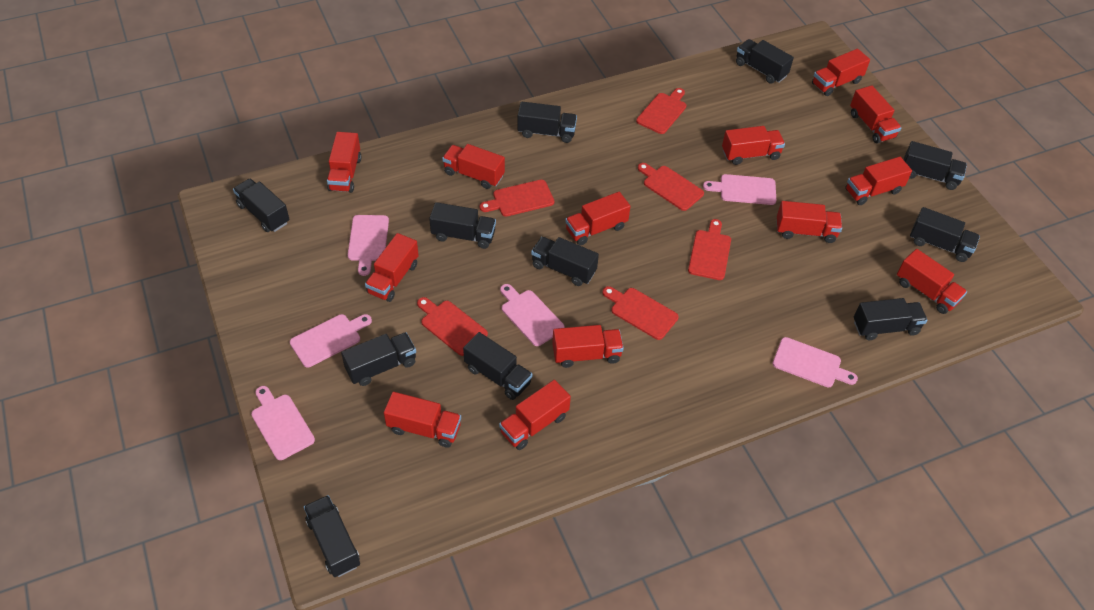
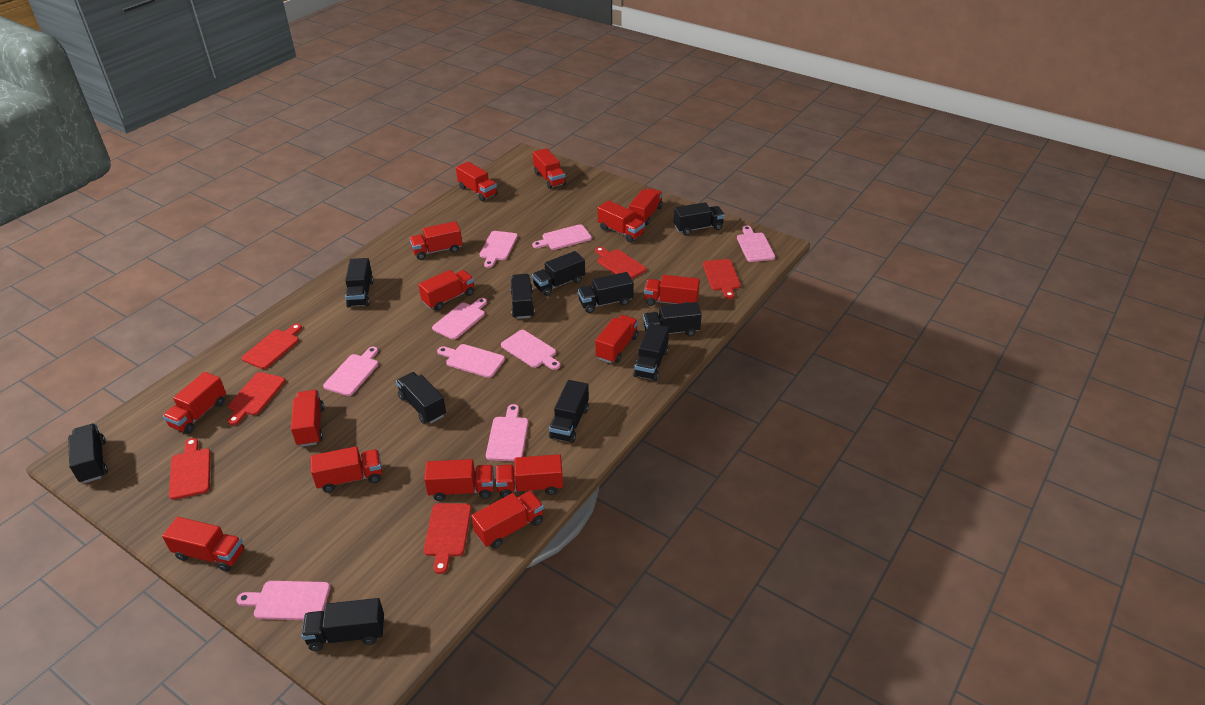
pink cutting board: 6 -> 9
red truck: 13 -> 15

